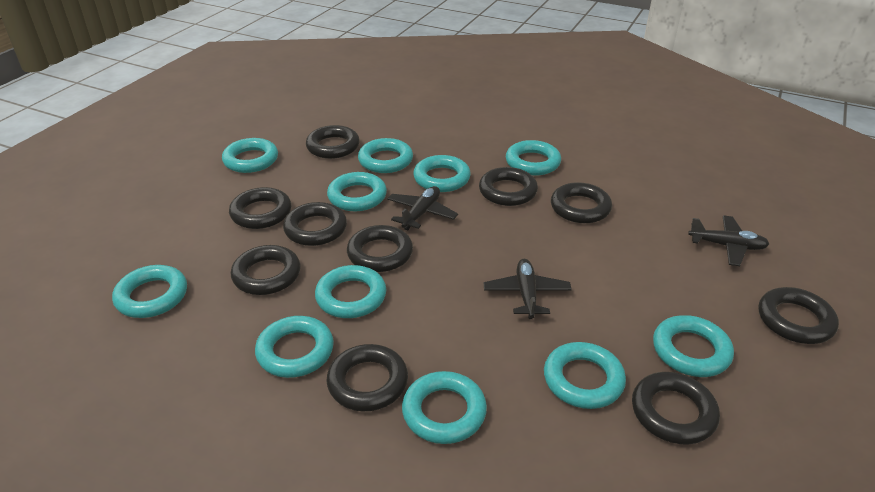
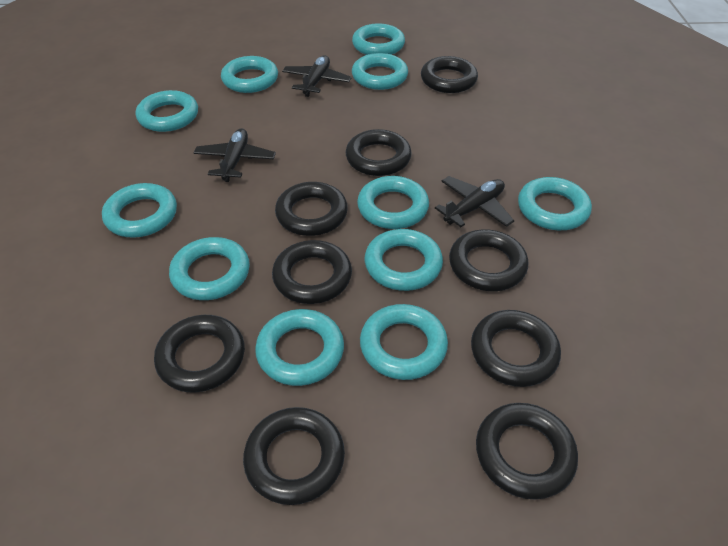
black ring: 10 -> 9

